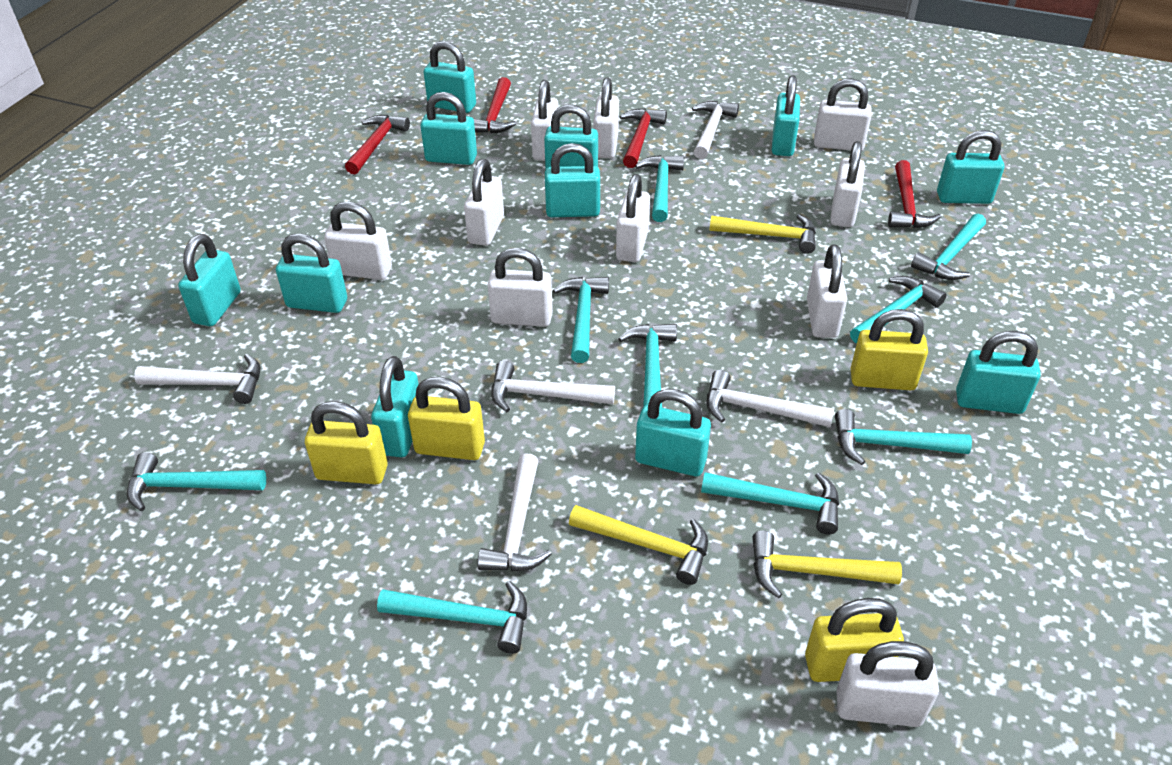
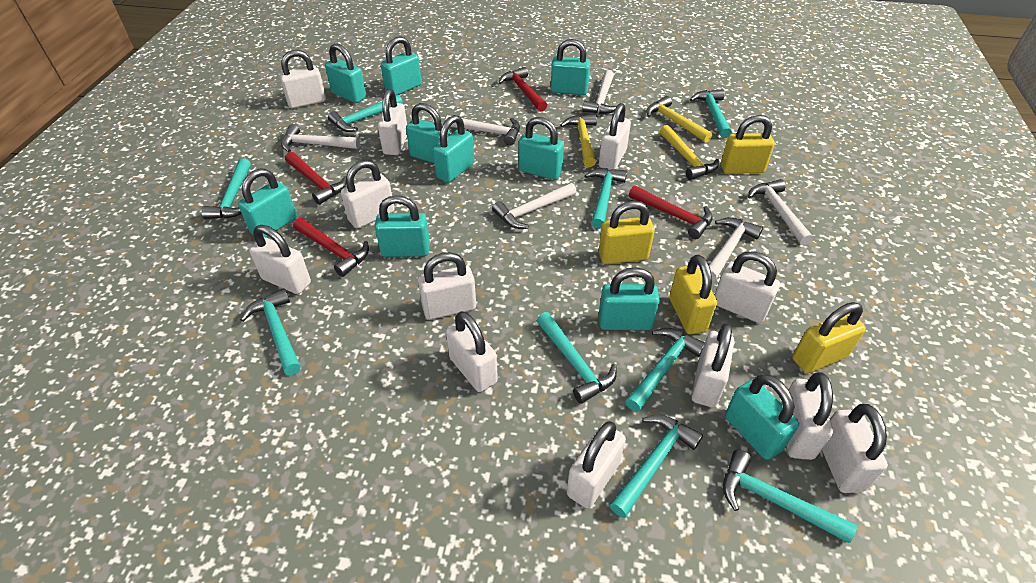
turquoise padlock: 11 -> 10
white hammer: 5 -> 6
white padlock: 10 -> 12

